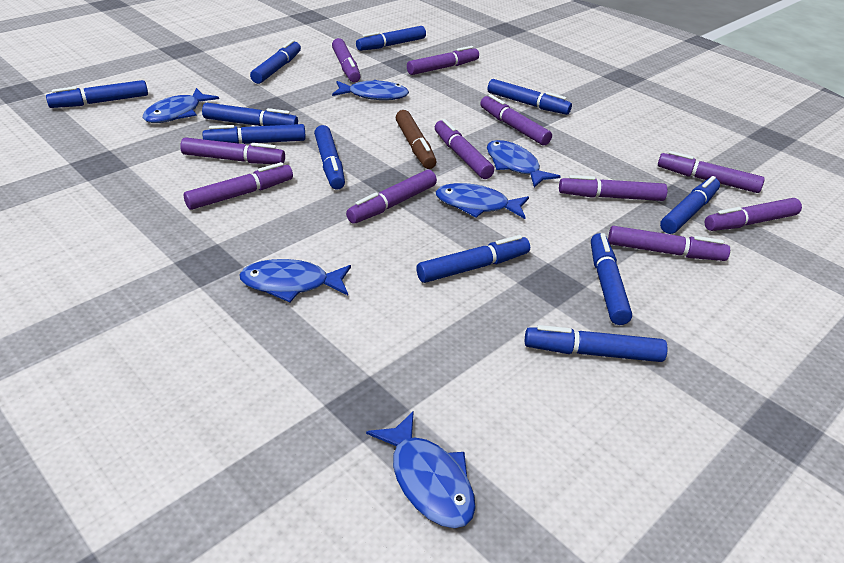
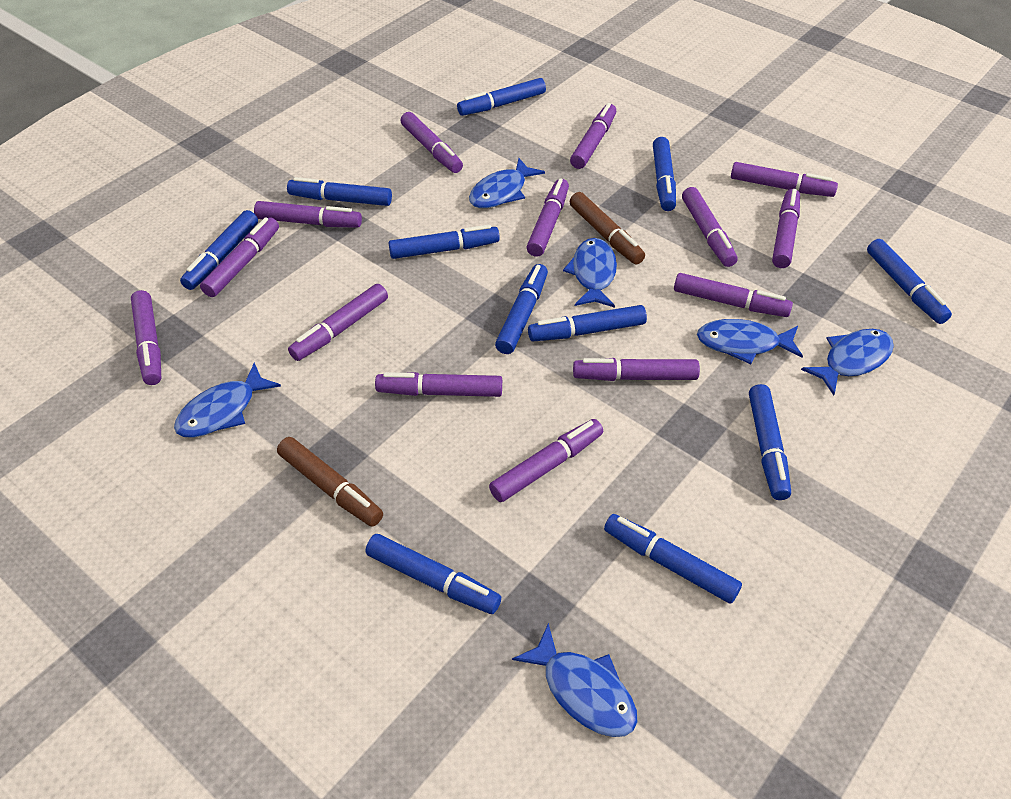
brown marker: 1 -> 2
purple marker: 11 -> 14

